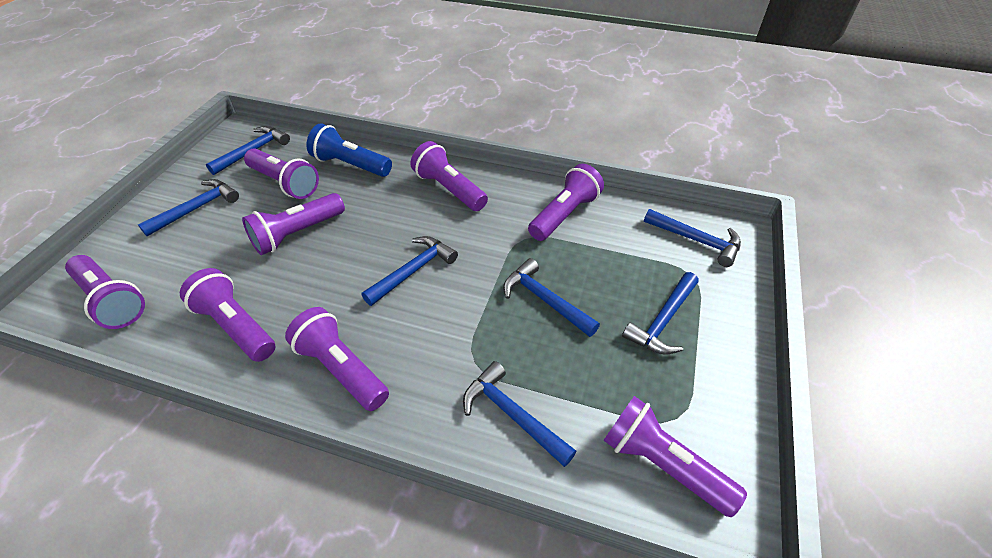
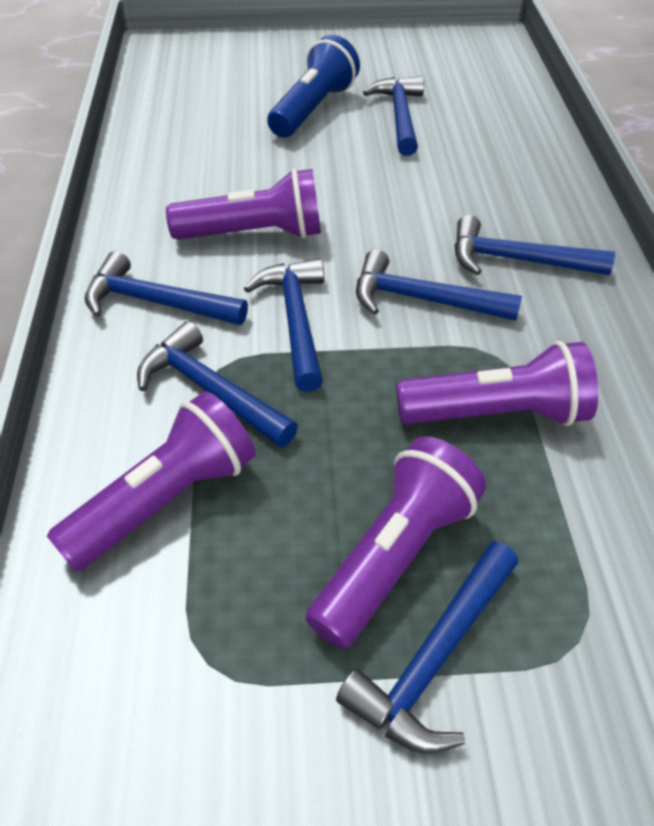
purple flashlight: 8 -> 4

